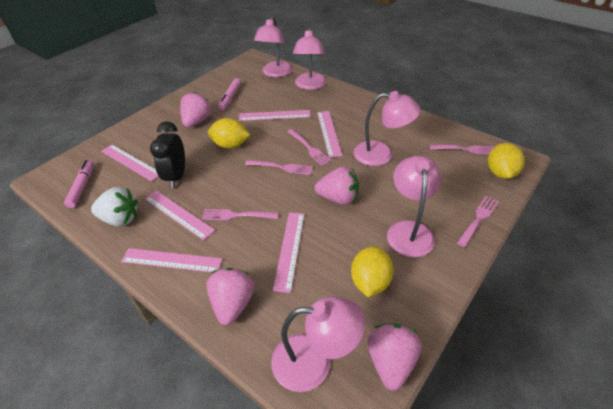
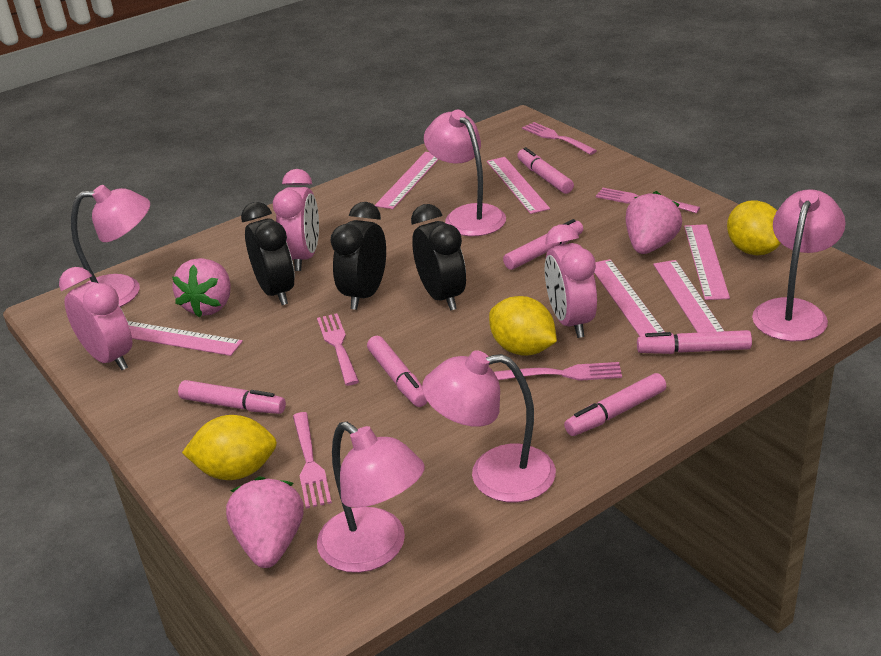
black clock: 1 -> 3
pink clock: 0 -> 3
pink marker: 2 -> 6
pink strawberry: 4 -> 3
white strawberry: 1 -> 0

